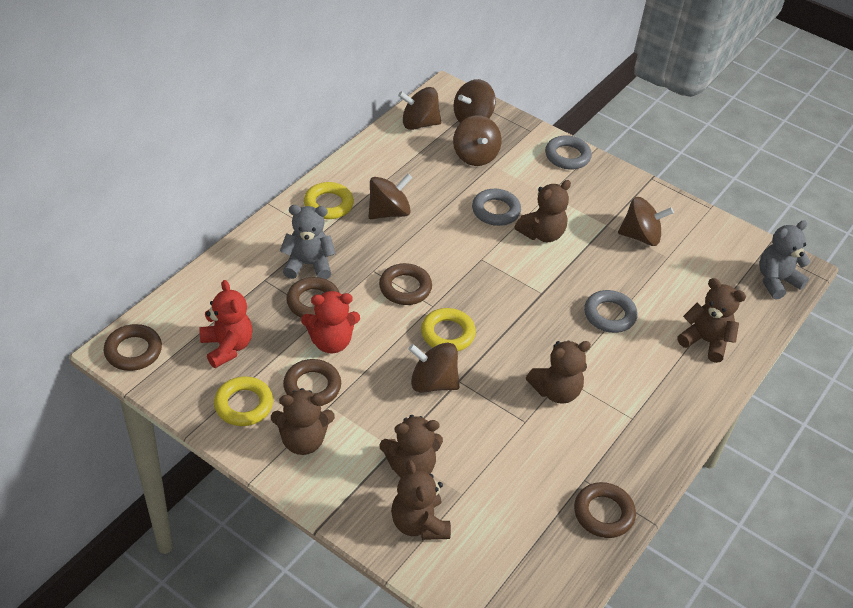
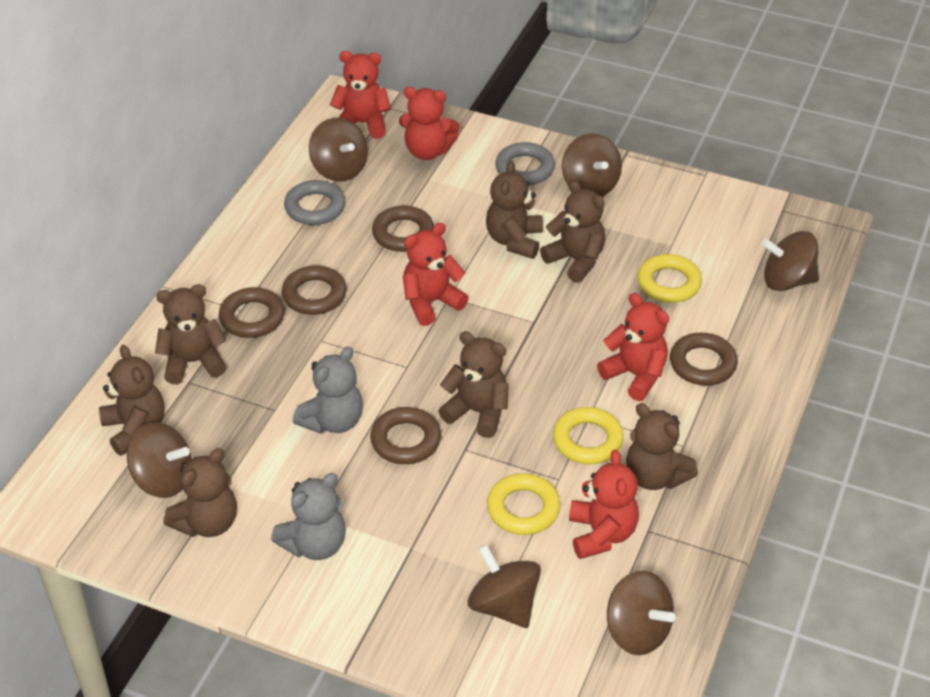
brown teddy bear: 6 -> 7
grey ring: 3 -> 2
red teddy bear: 2 -> 5

